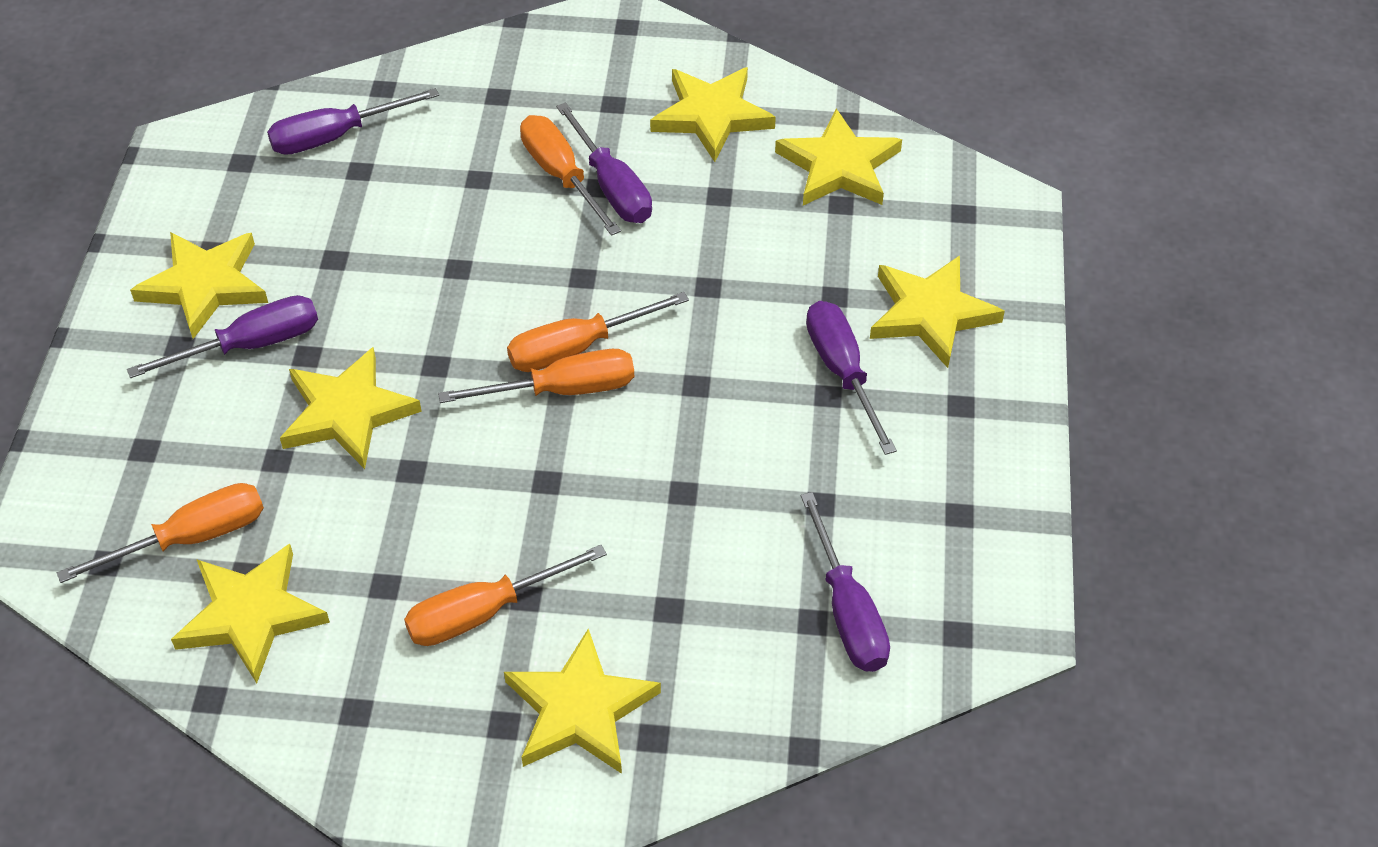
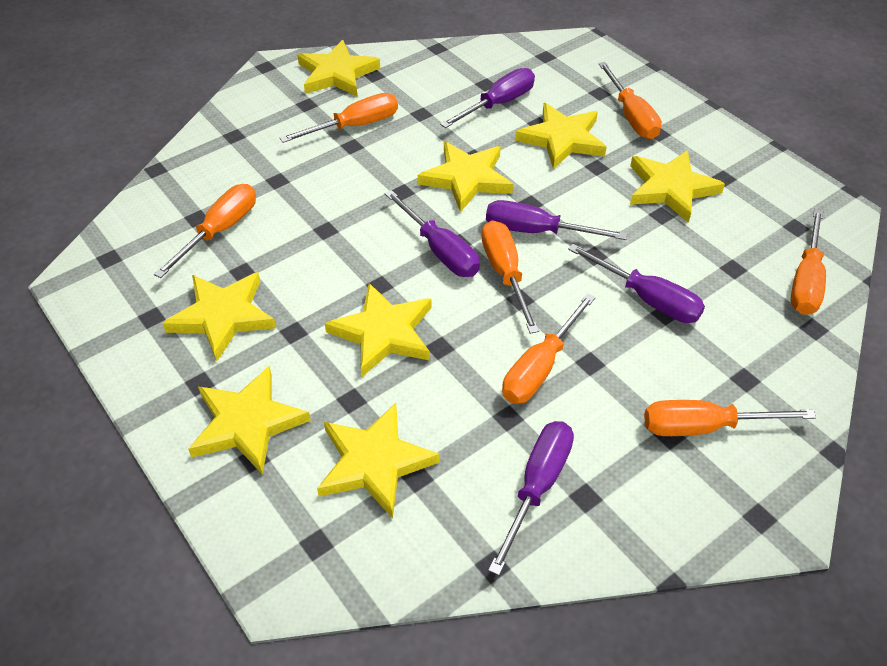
orange screwdriver: 5 -> 7
yellow star: 7 -> 8

